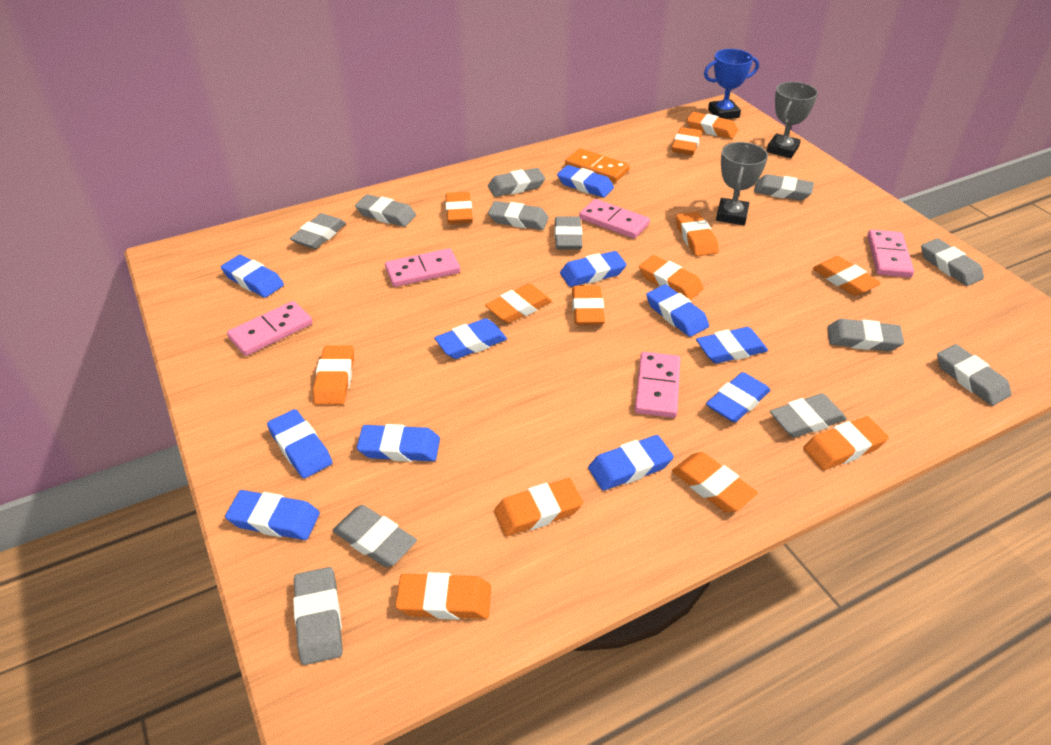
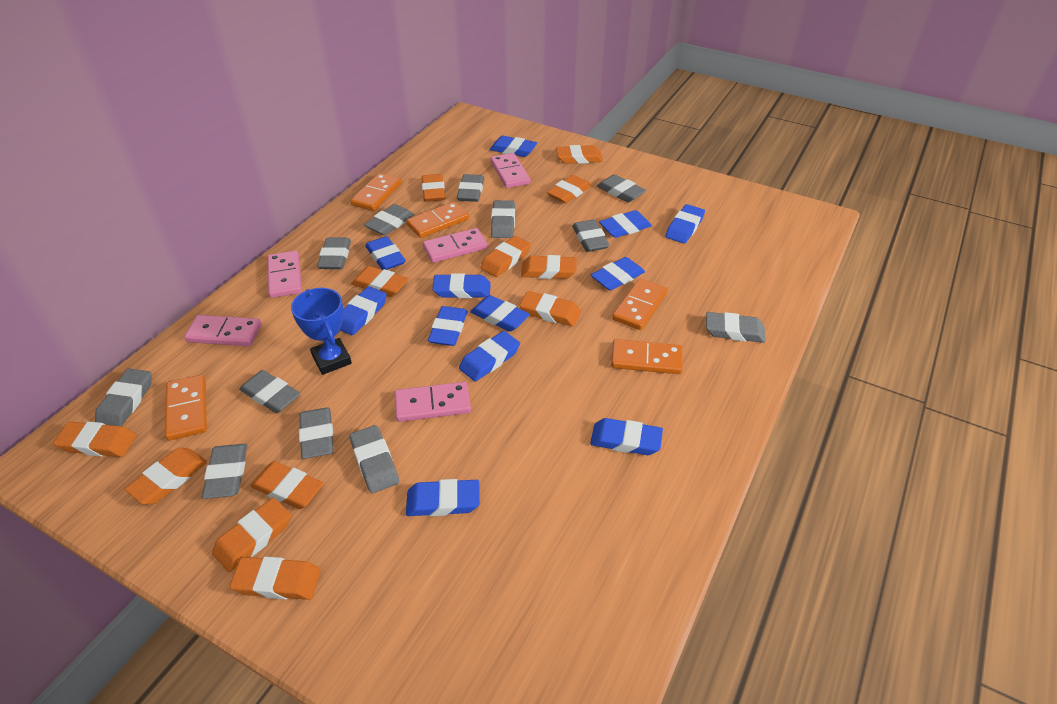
blue eraser: 11 -> 12
grey trophy: 2 -> 0
orange domino: 1 -> 5
orange eraser: 13 -> 12

